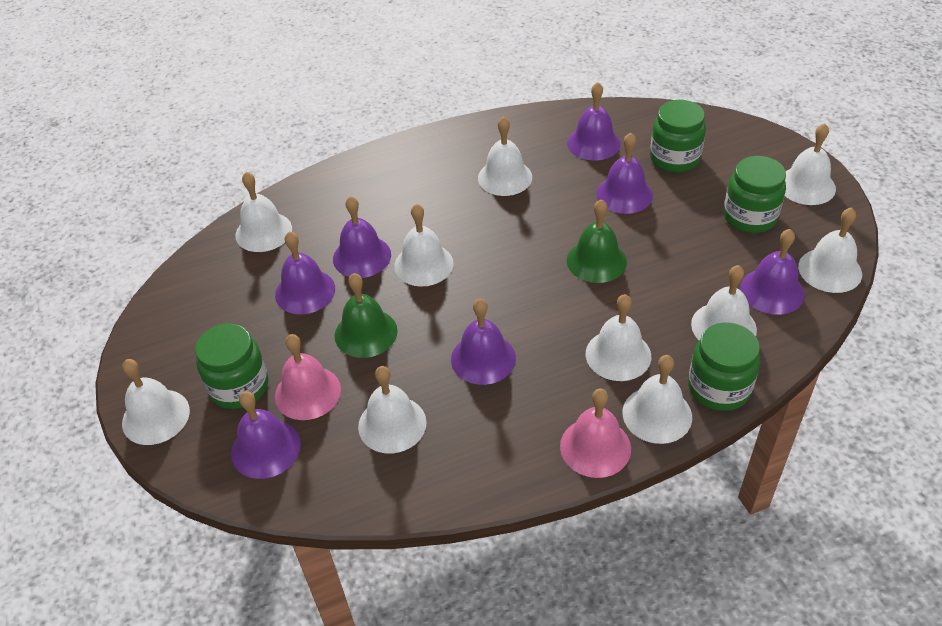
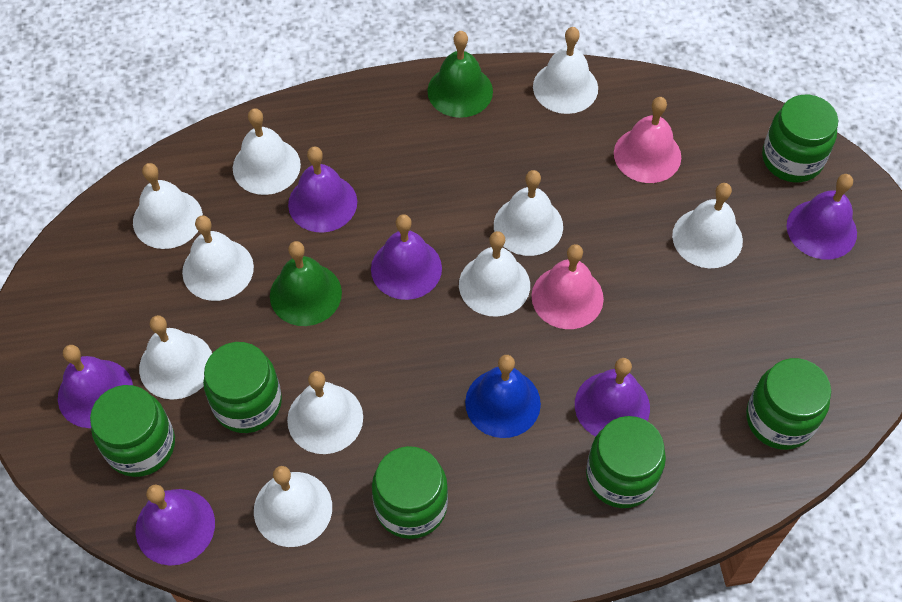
blue bell: 0 -> 1
green jar: 4 -> 6
purple bell: 7 -> 6

